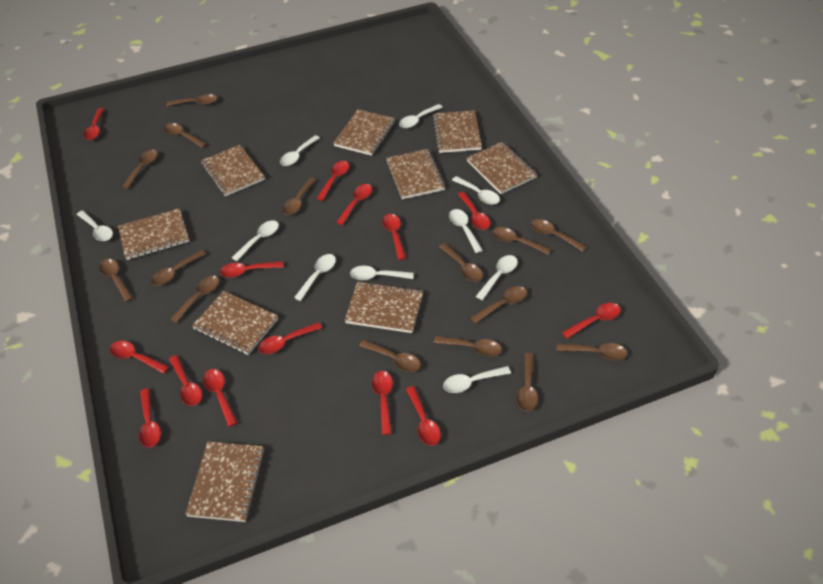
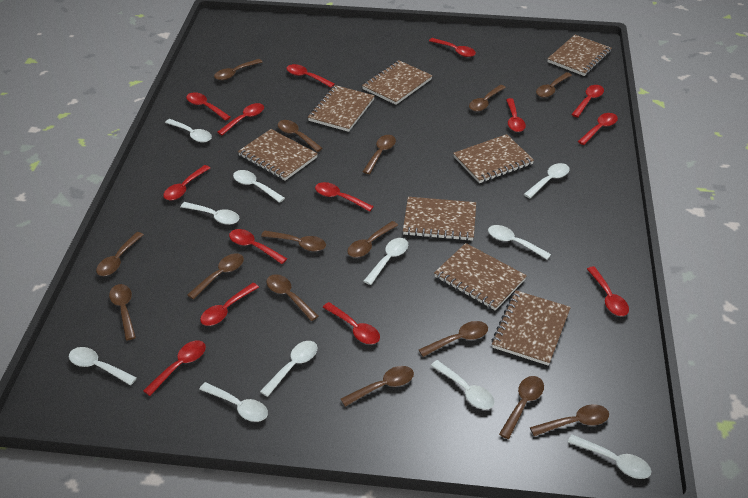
brown notebook: 9 -> 8
white spoon: 10 -> 11

